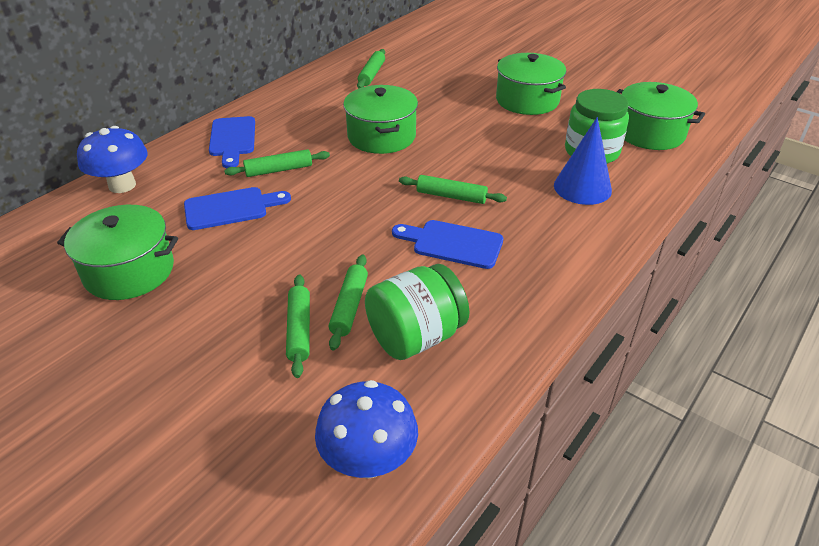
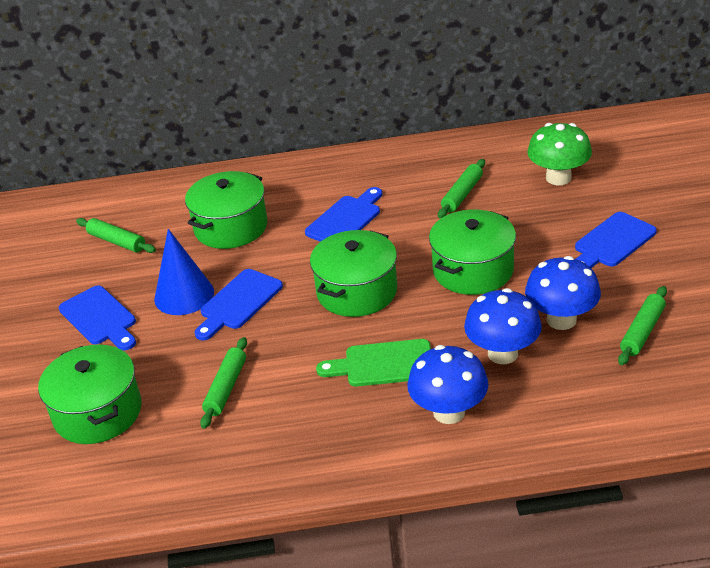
blue cutting board: 3 -> 4
blue mushroom: 2 -> 3
green cutting board: 0 -> 1
green jar: 2 -> 0
green mushroom: 0 -> 1
green rolling pin: 5 -> 4

